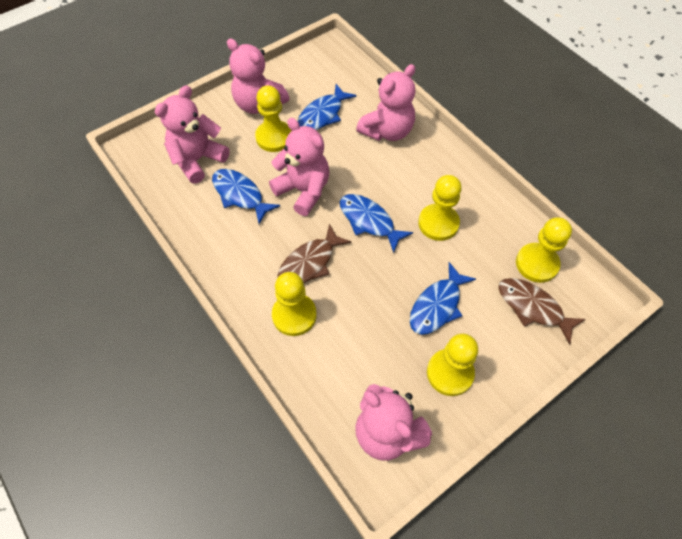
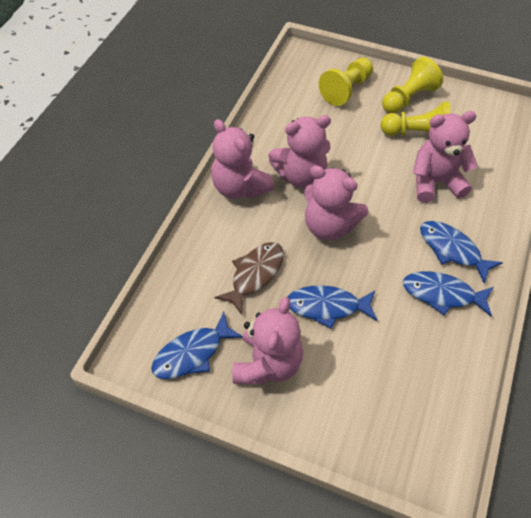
brown fish: 2 -> 1
yellow pawn: 5 -> 3

